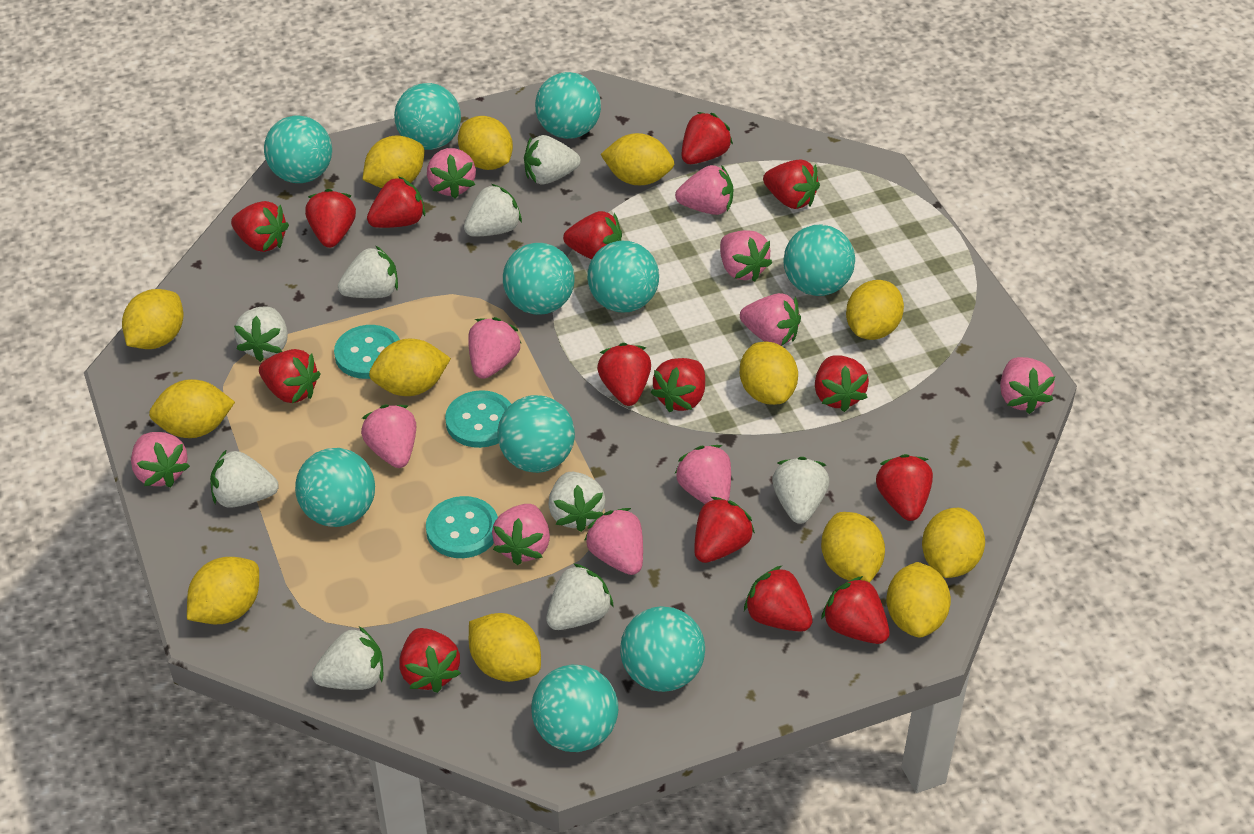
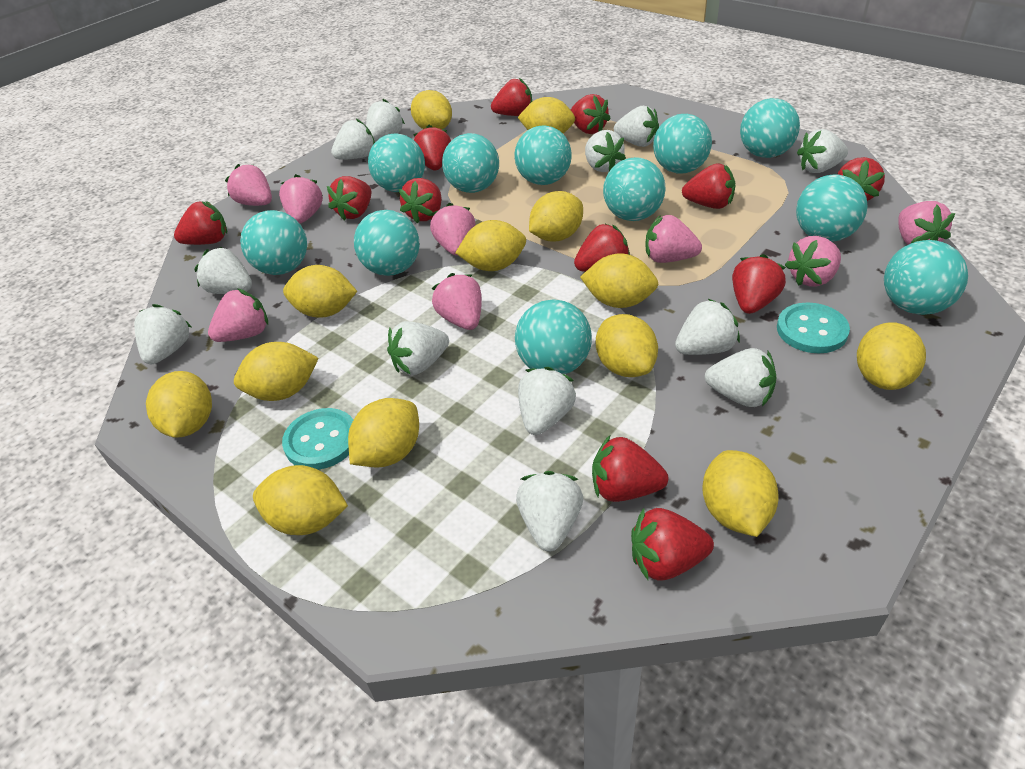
pink strawberry: 11 -> 8
red strawberry: 15 -> 12
turquoise ball: 10 -> 11
turquoise button: 3 -> 2
white strawberry: 9 -> 12

